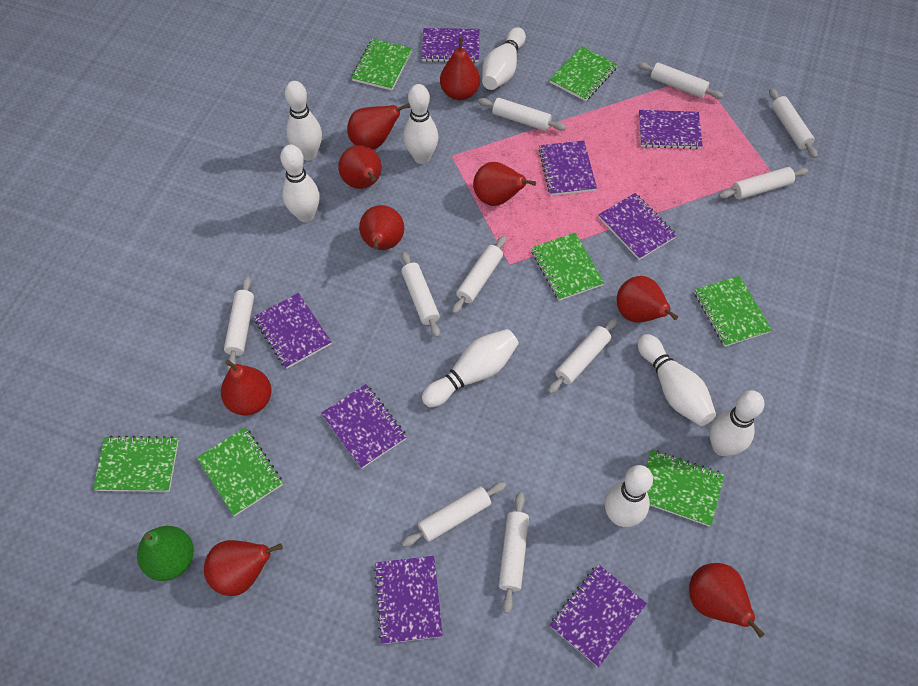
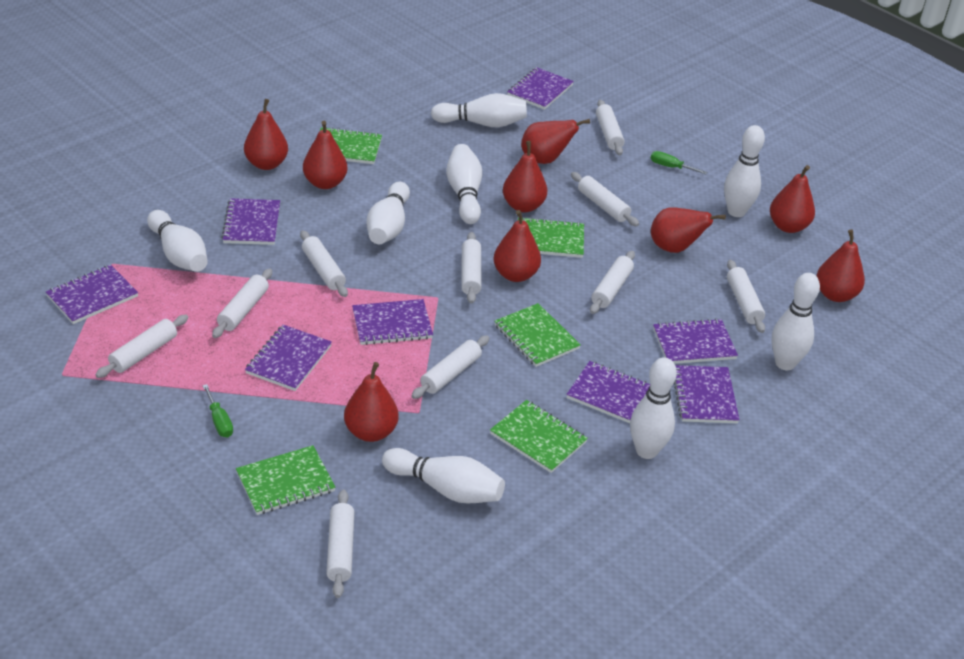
green notebook: 7 -> 5
green pear: 1 -> 0
green screwdriver: 0 -> 2

